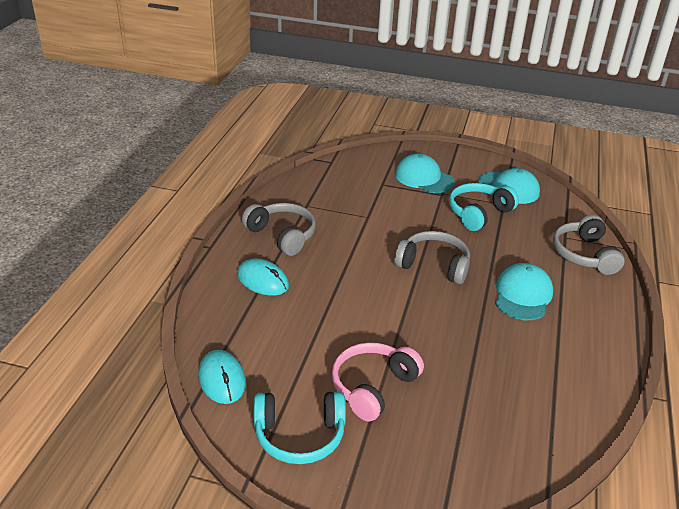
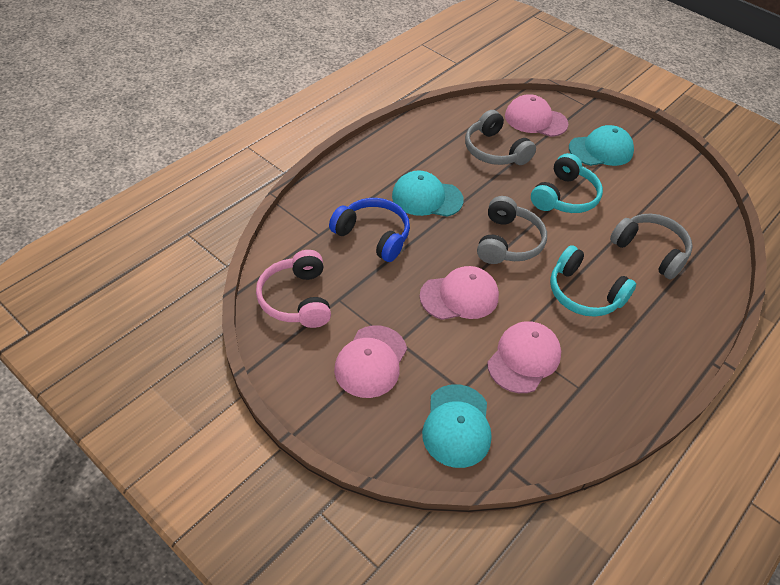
blue headphones: 0 -> 1
pink cap: 0 -> 4
turquoise mouse: 2 -> 0

